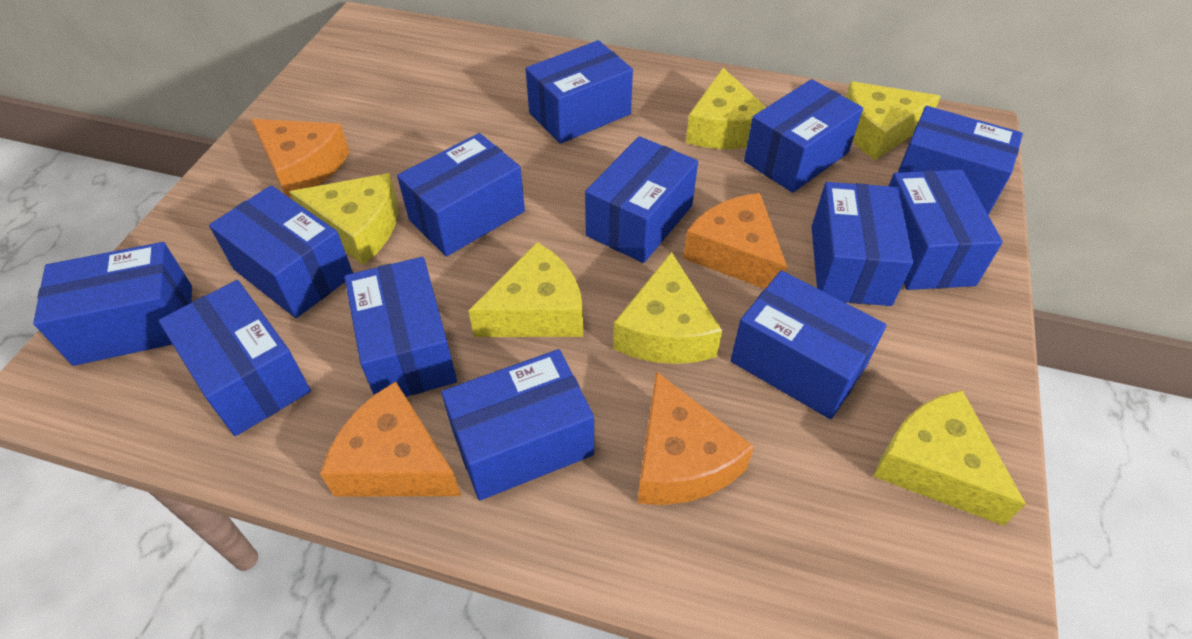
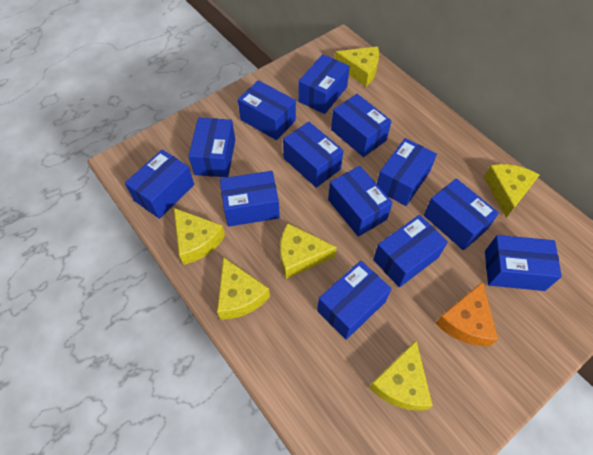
orange cheese: 4 -> 1

